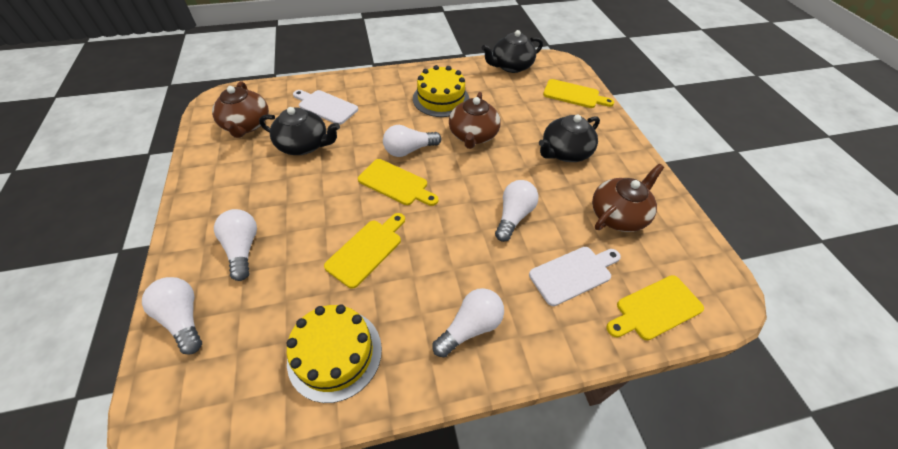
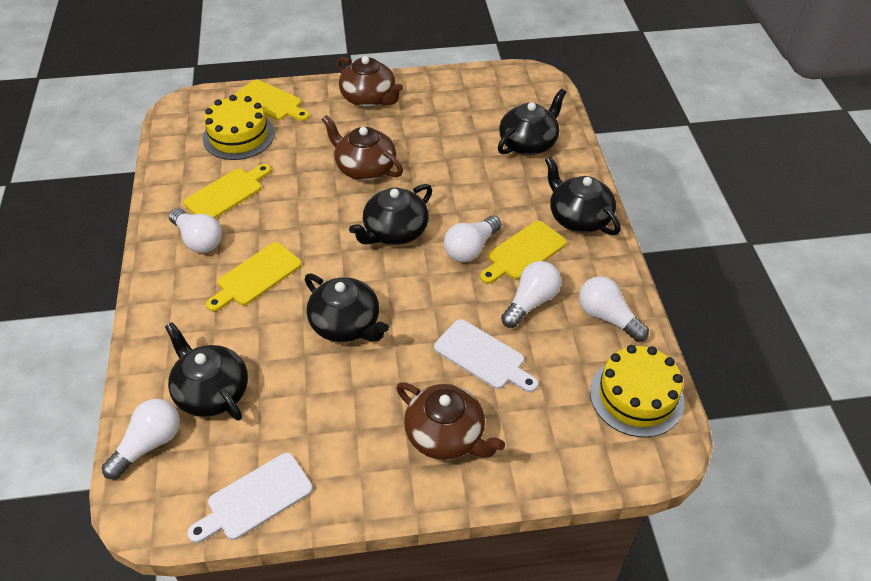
black teapot: 3 -> 5

